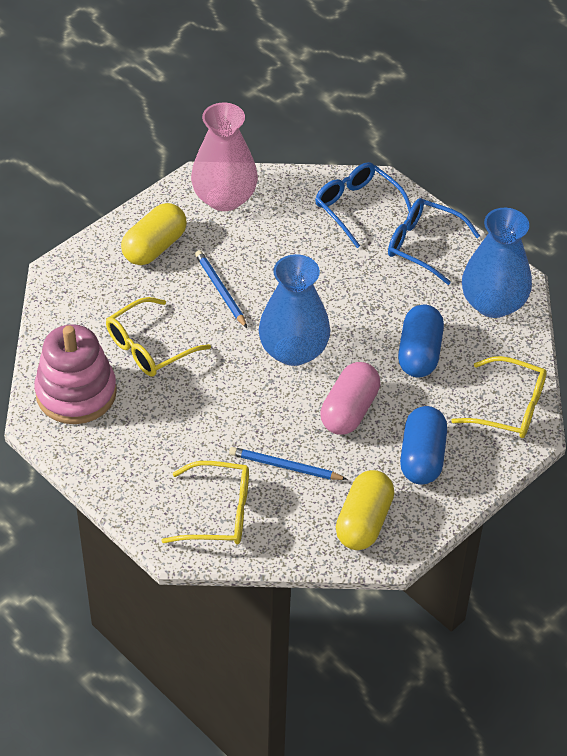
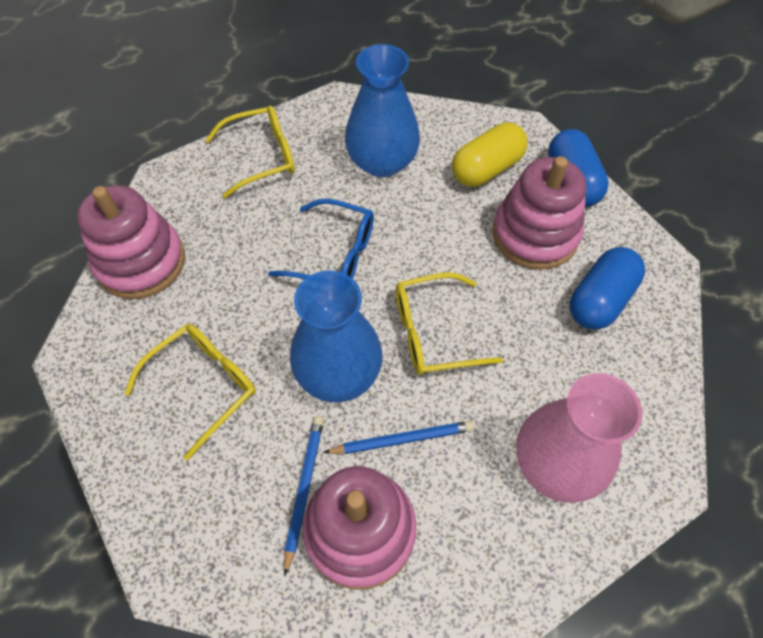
blue glasses: 2 -> 1
pink capsule: 1 -> 0
pink stacking toy: 1 -> 3
yellow capsule: 2 -> 1

